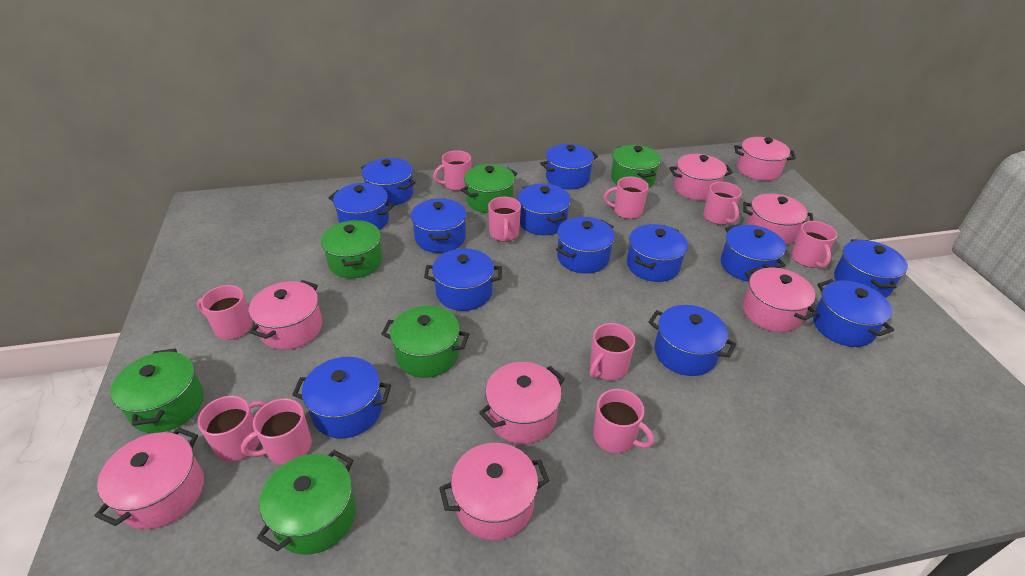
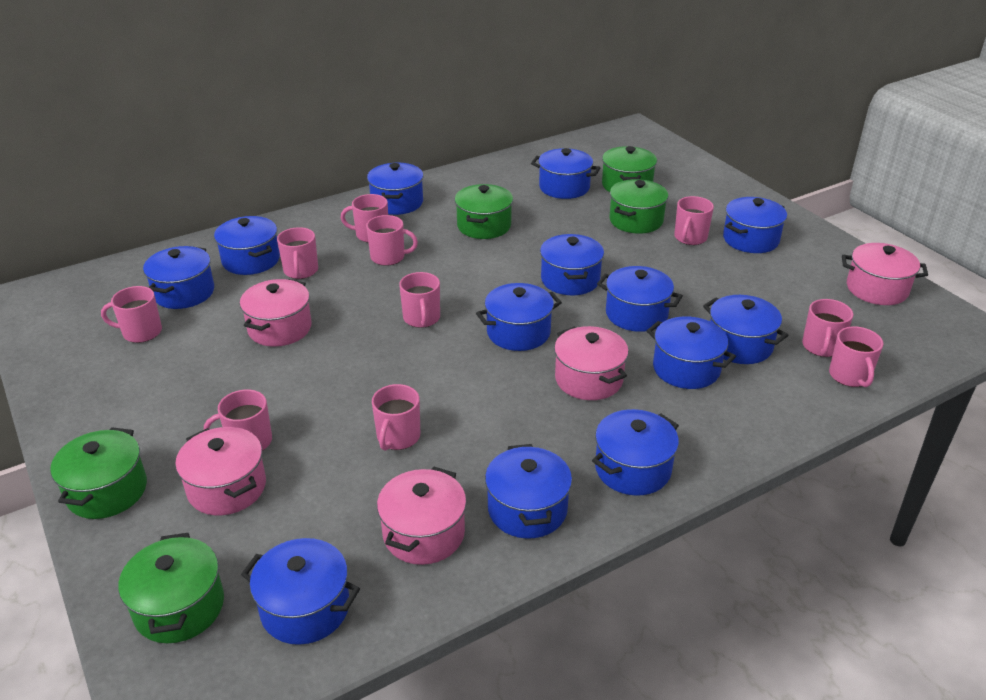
green pot: 6 -> 5
pink pot: 8 -> 5

